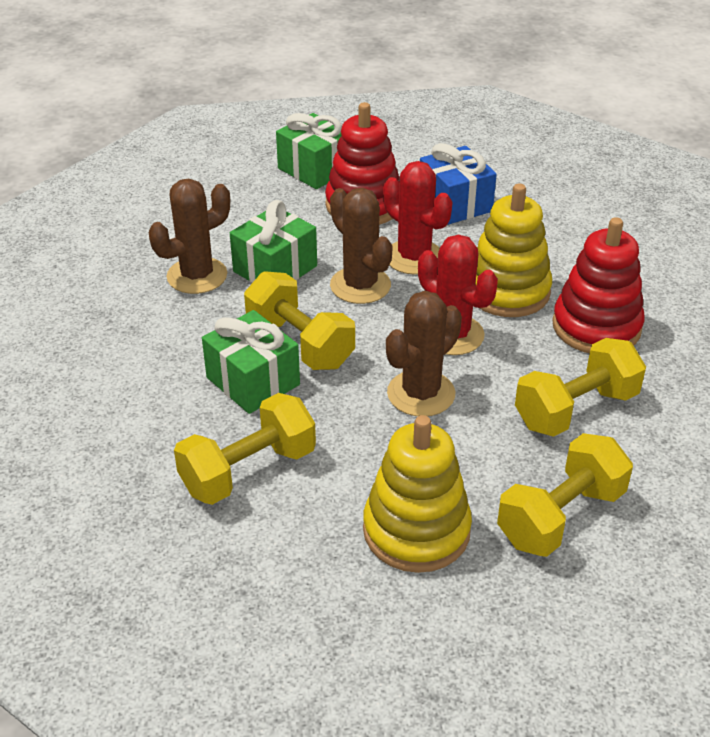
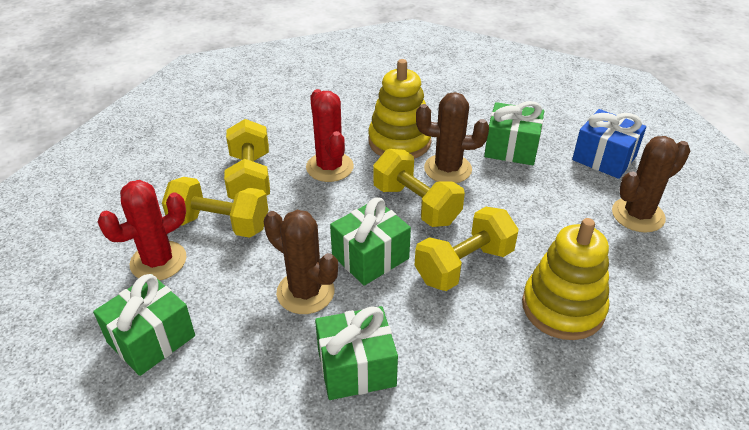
green gift: 3 -> 4
red stacking toy: 2 -> 0

